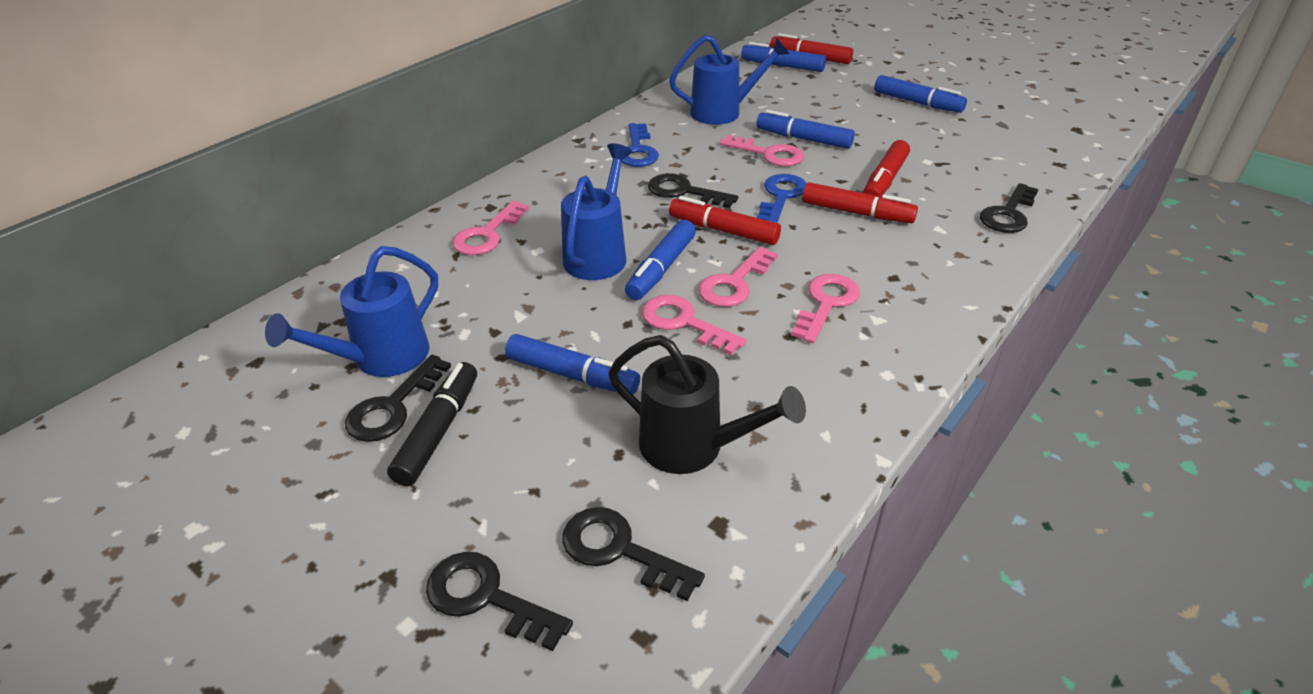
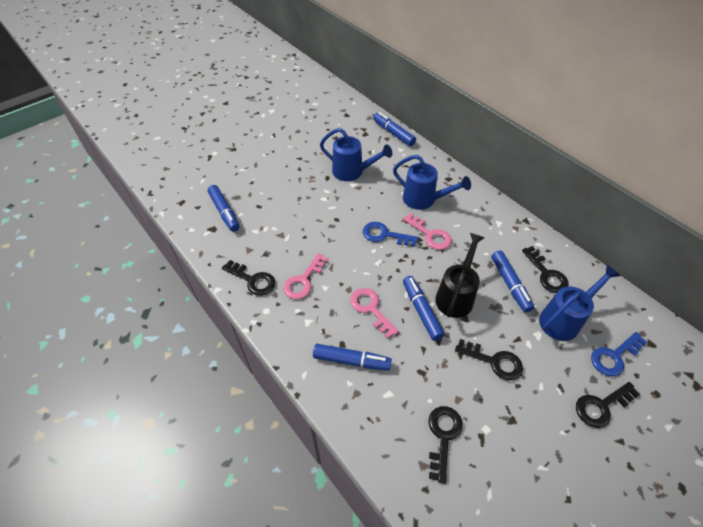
black marker: 1 -> 0
pink key: 5 -> 3
red marker: 4 -> 0

